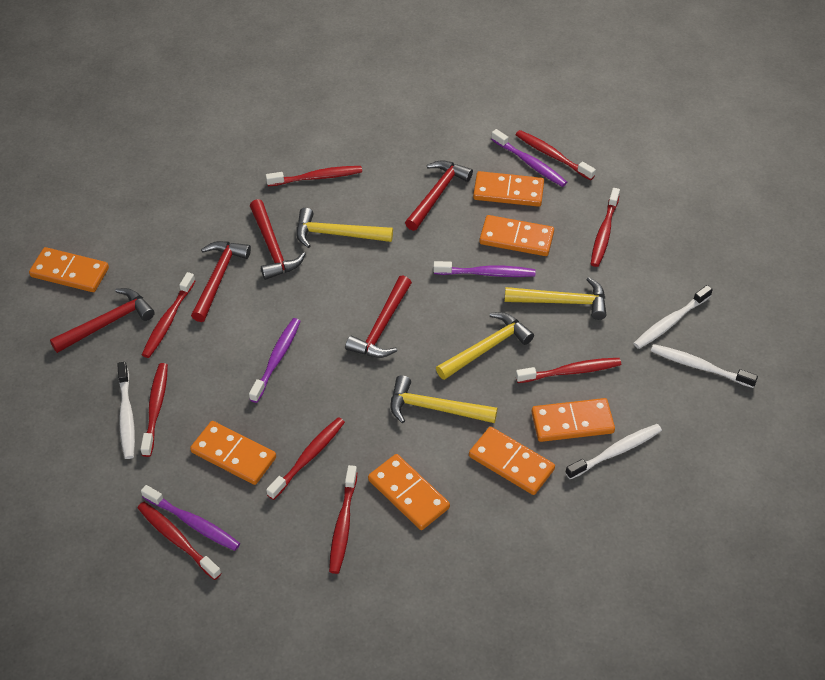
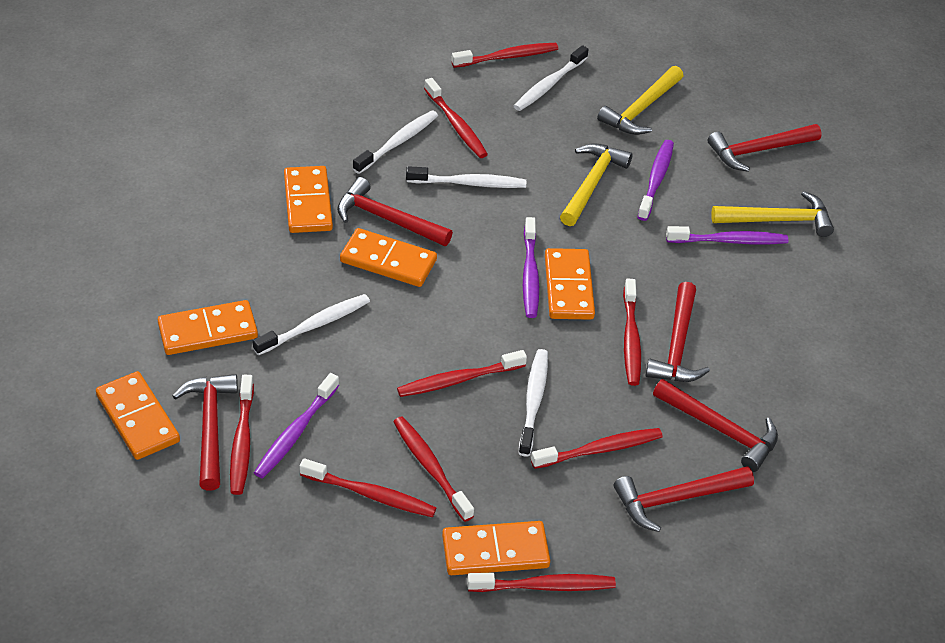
orange domino: 7 -> 6
red hammer: 5 -> 6
white toothbrush: 4 -> 5
yellow hammer: 4 -> 3

